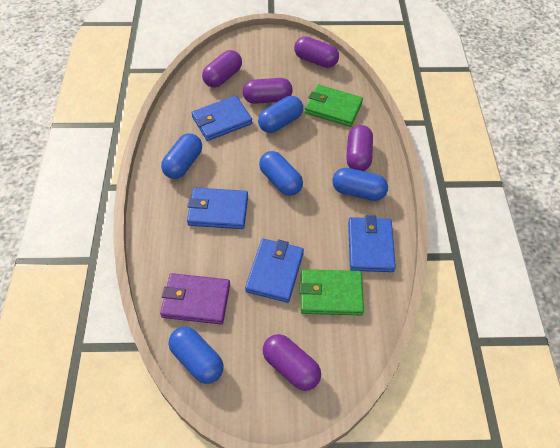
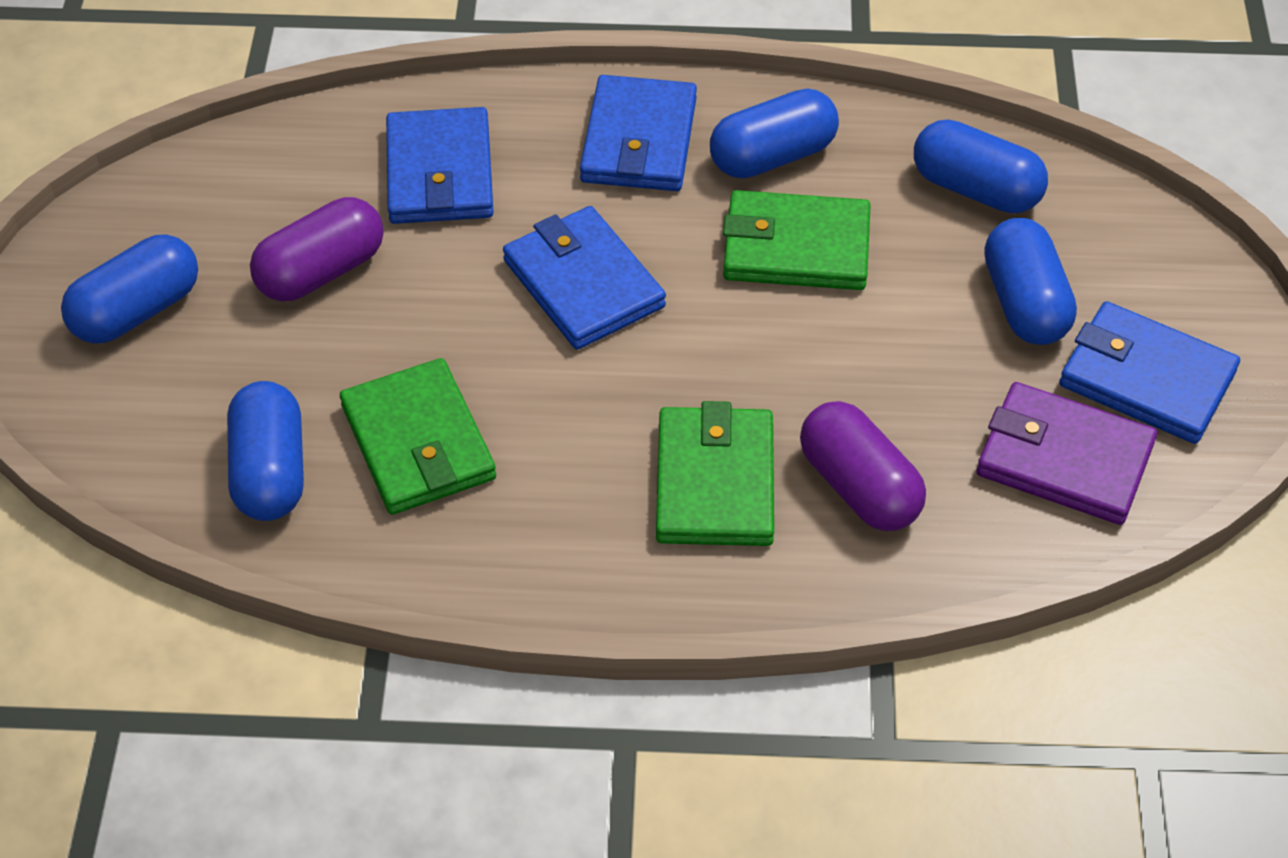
green wallet: 2 -> 3
purple capsule: 5 -> 2

